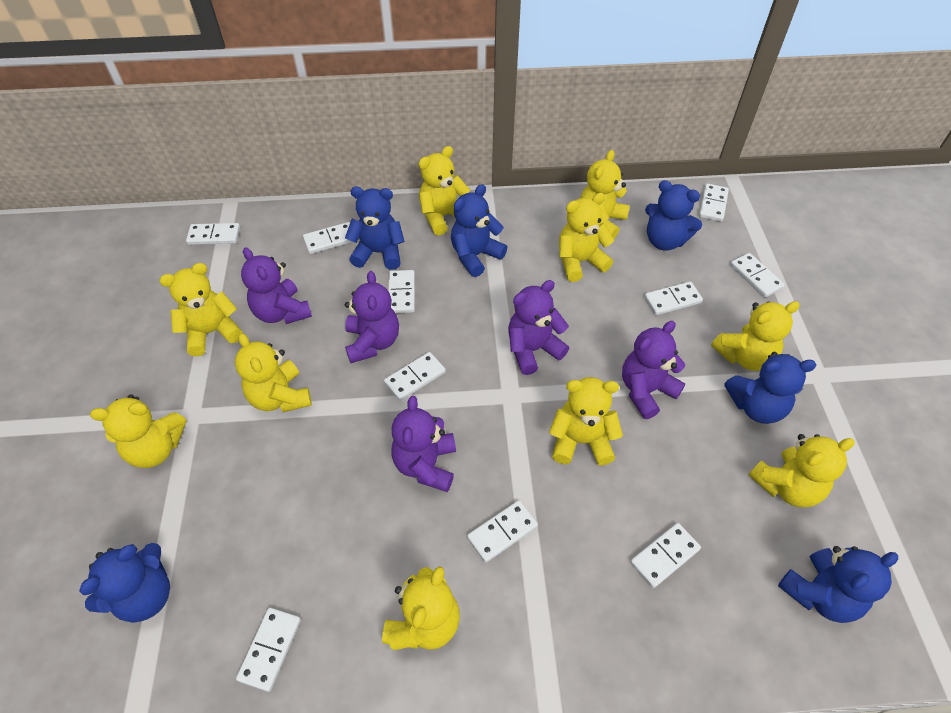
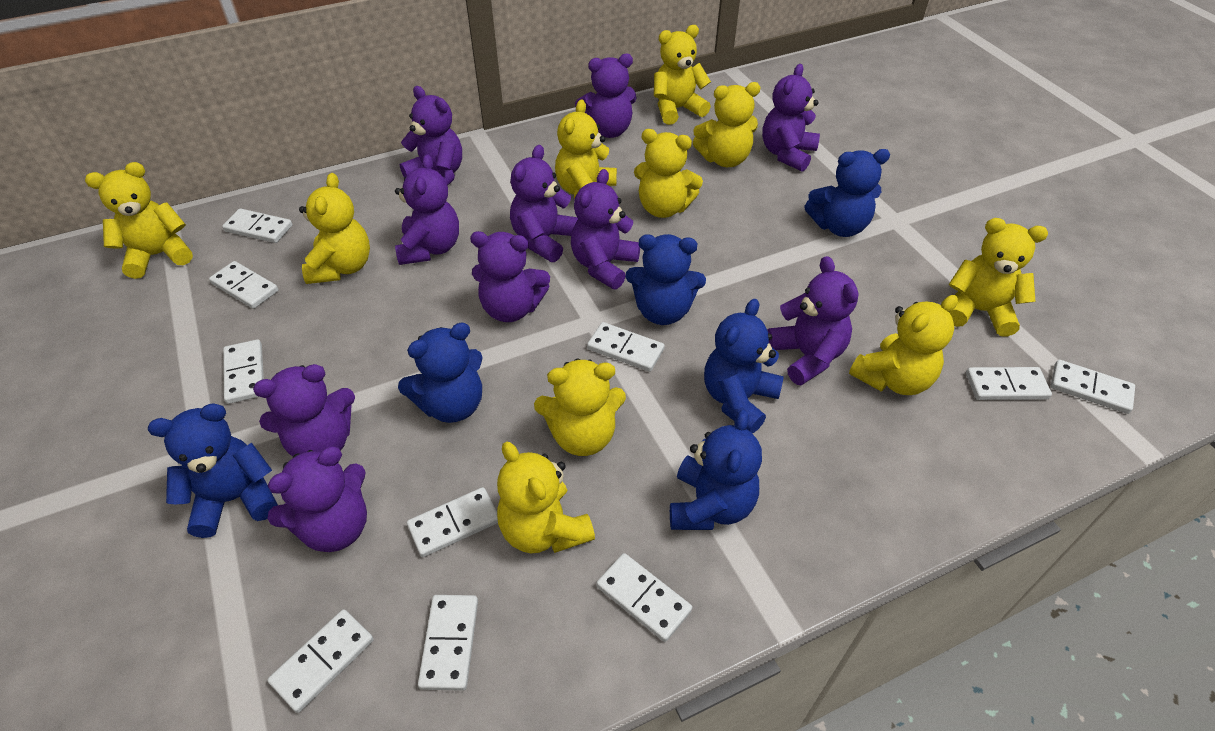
purple teddy bear: 5 -> 10

